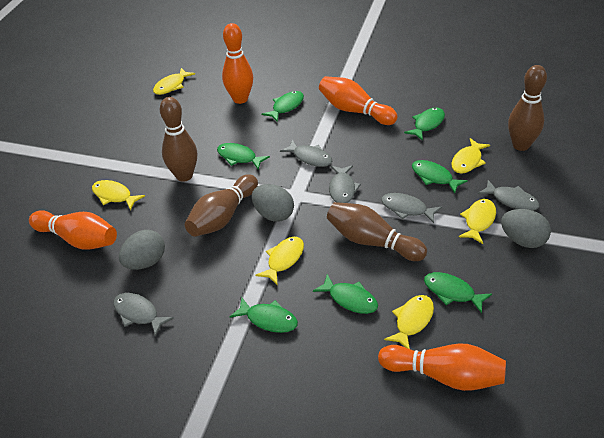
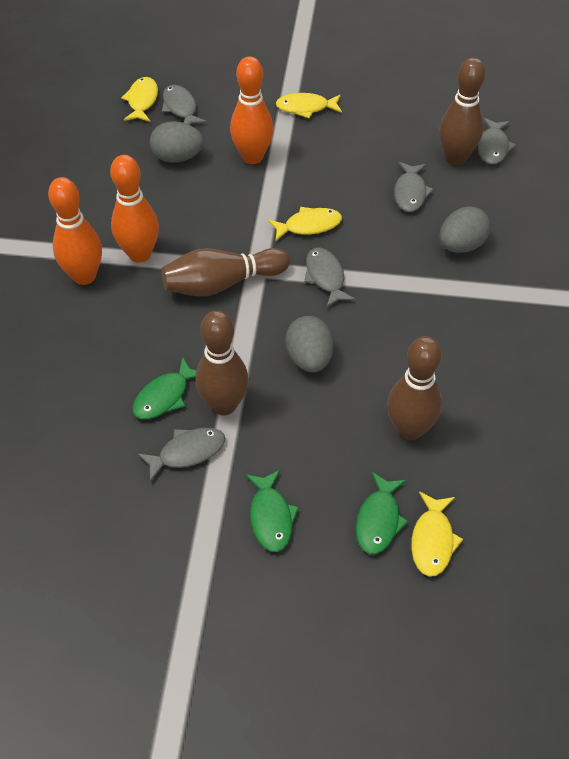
green fish: 7 -> 3
orange bowling pin: 4 -> 3
yellow fish: 6 -> 4

